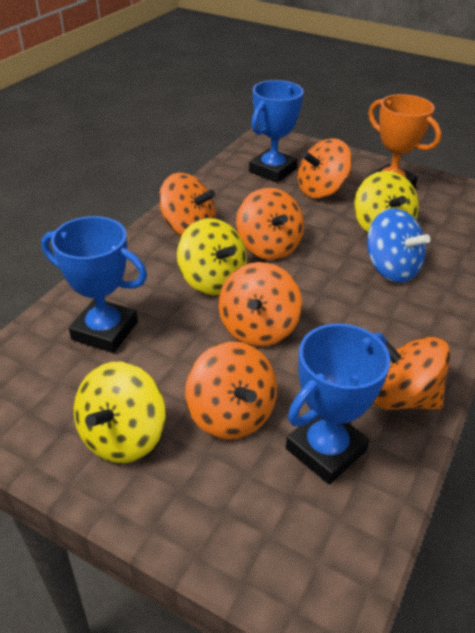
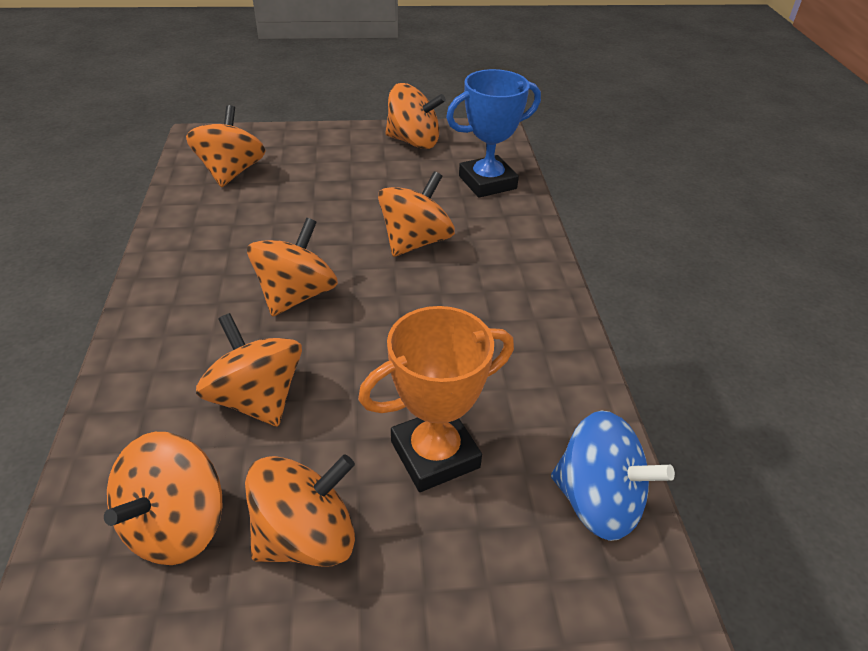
blue trophy: 3 -> 1
orange spinning top: 6 -> 7
yellow spinning top: 3 -> 0

